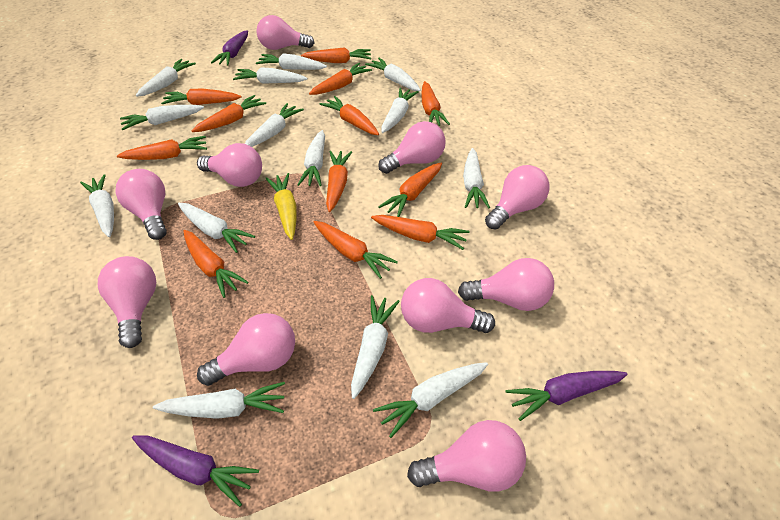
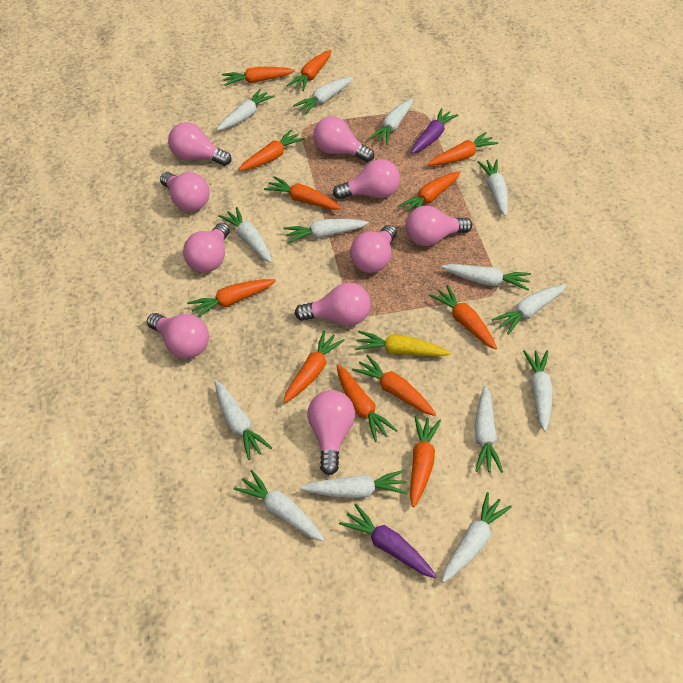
purple carrot: 3 -> 2

